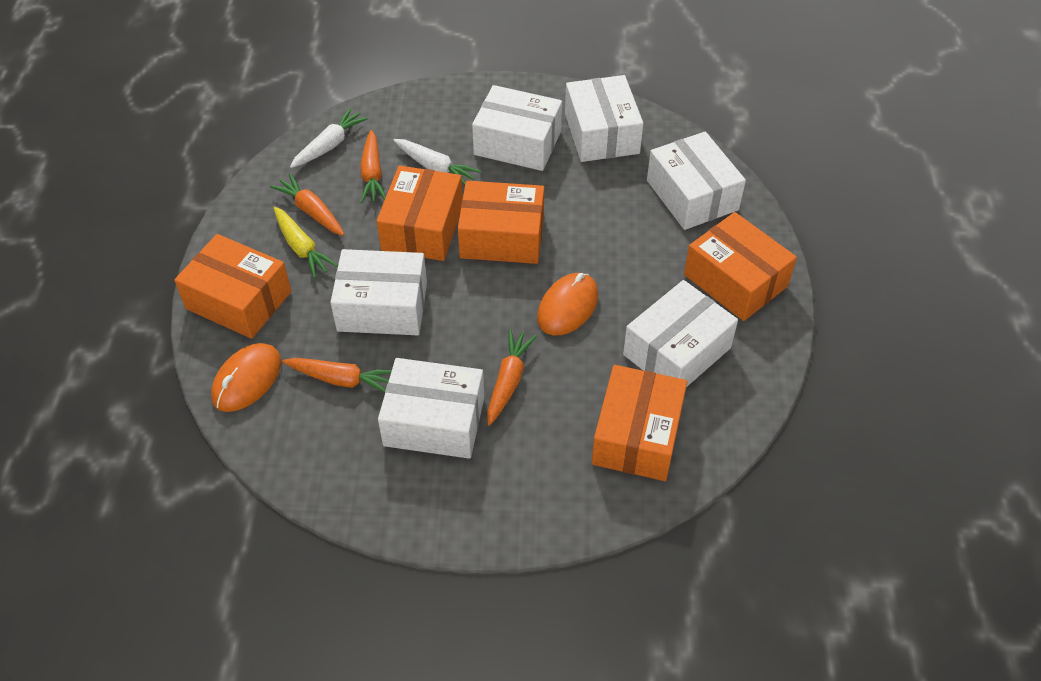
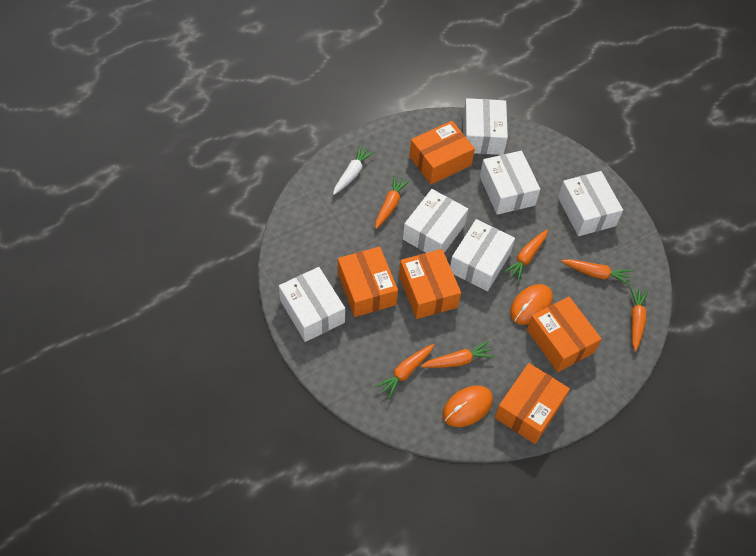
orange carrot: 4 -> 6
white carrot: 2 -> 1
yellow carrot: 1 -> 0

